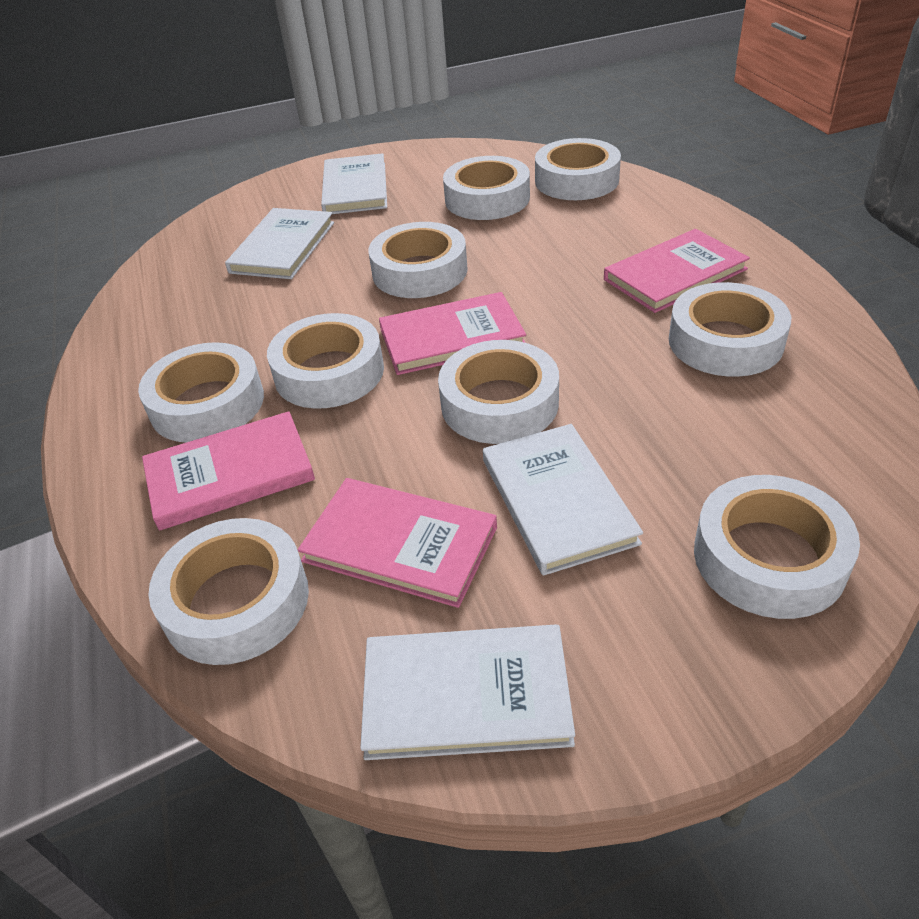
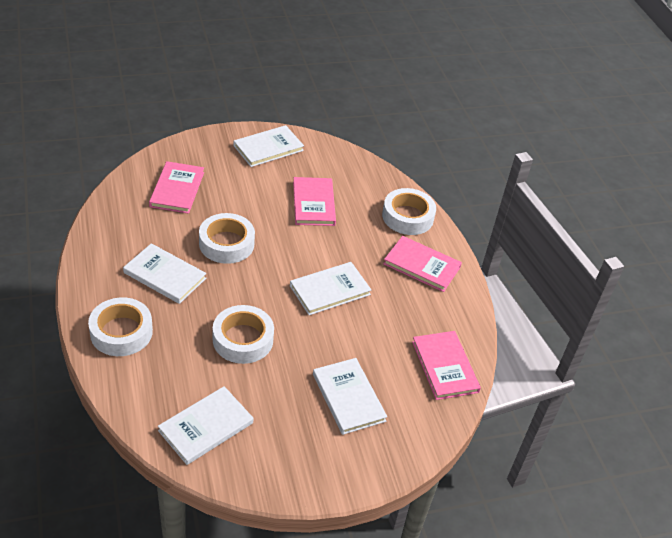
white book: 4 -> 5
white tape: 9 -> 4

